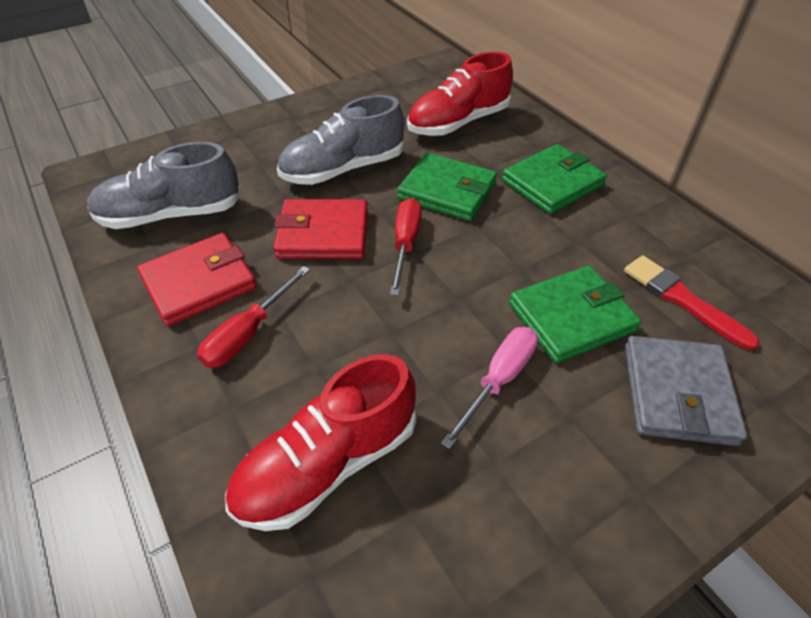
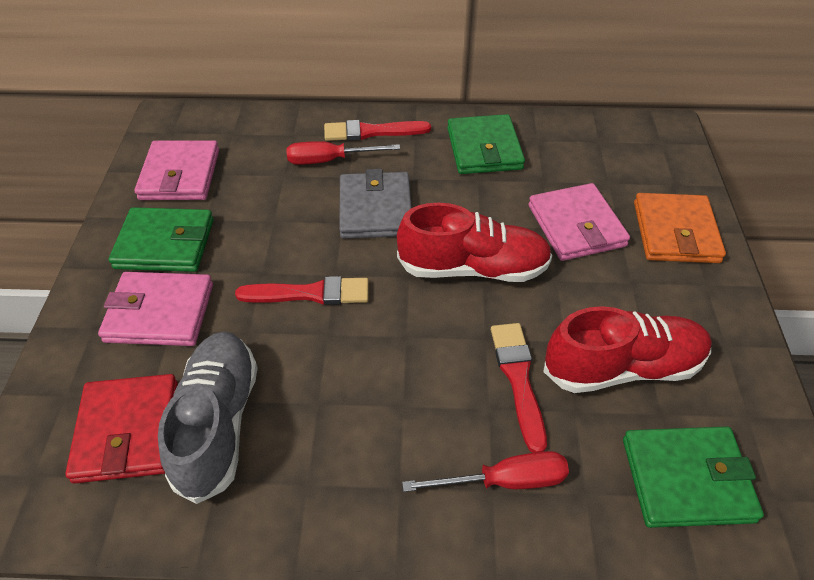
grey shoe: 2 -> 1
orange wallet: 0 -> 1
pink screwdriver: 1 -> 0
pink wallet: 0 -> 3
red brush: 1 -> 3
red wallet: 2 -> 1

